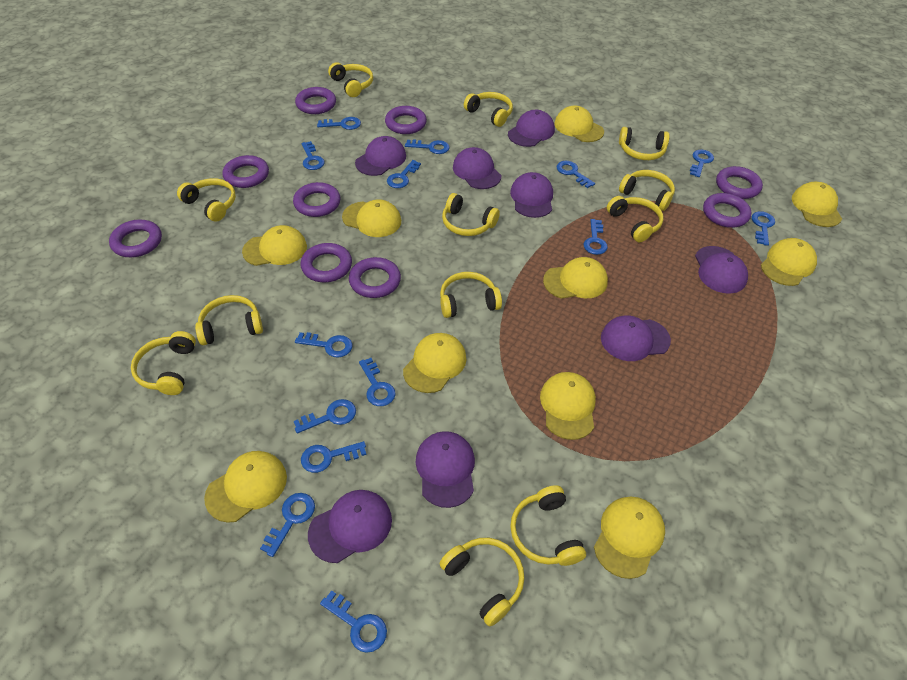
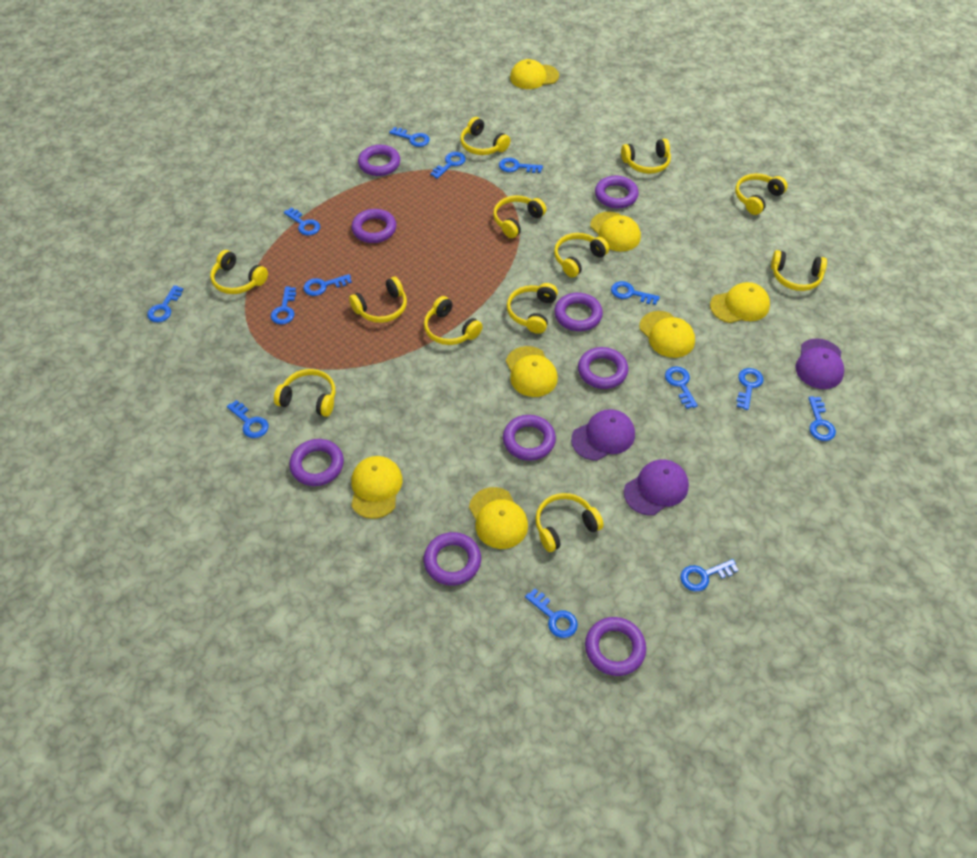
purple cap: 8 -> 3
yellow cap: 10 -> 7

